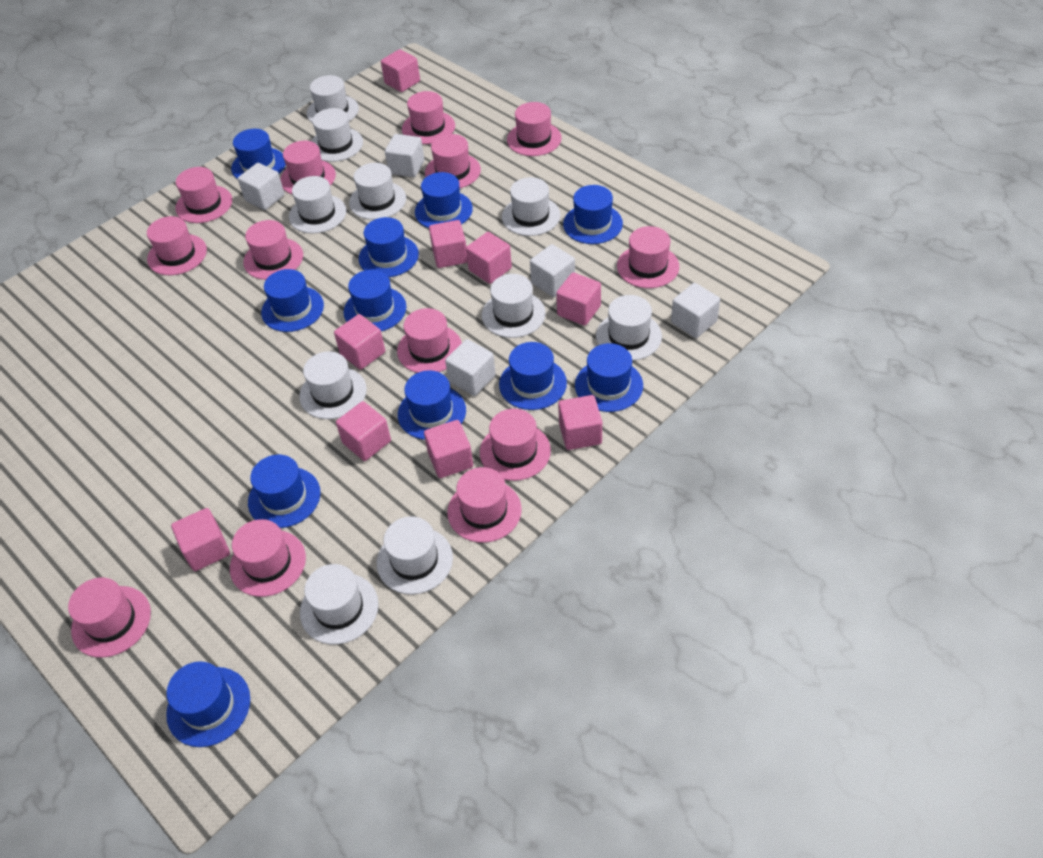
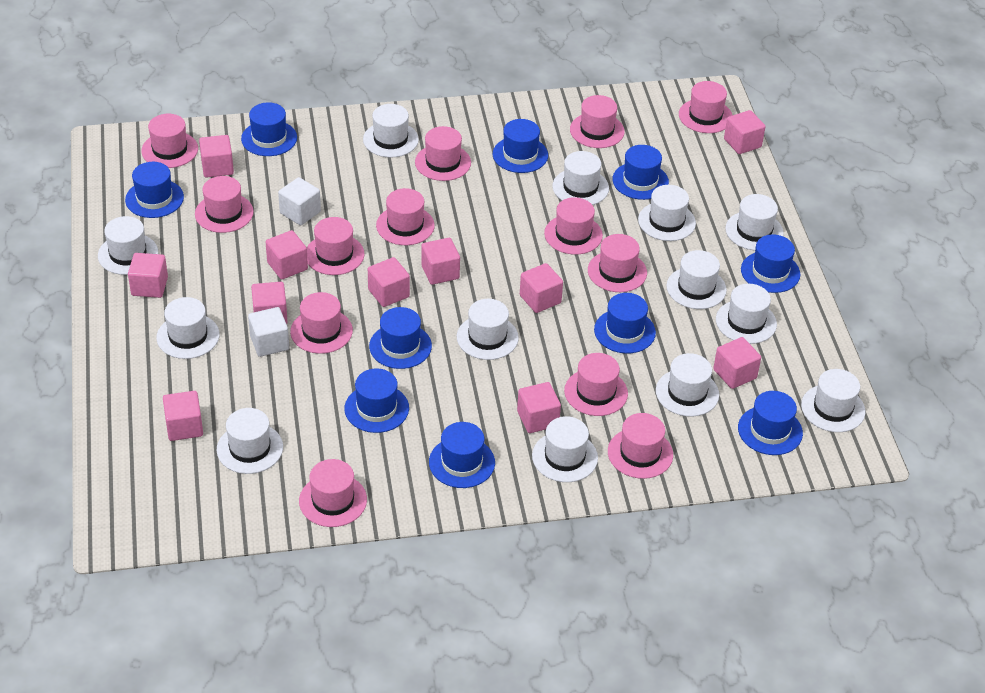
blue hat: 11 -> 10
pink cube: 9 -> 11
white cube: 5 -> 2
white hat: 10 -> 13

